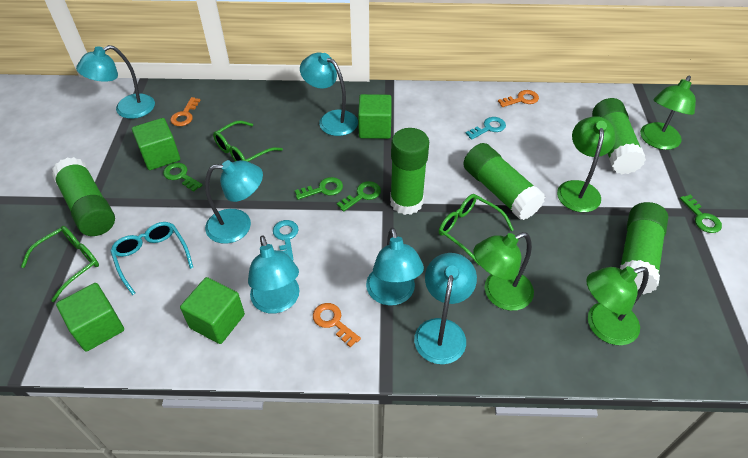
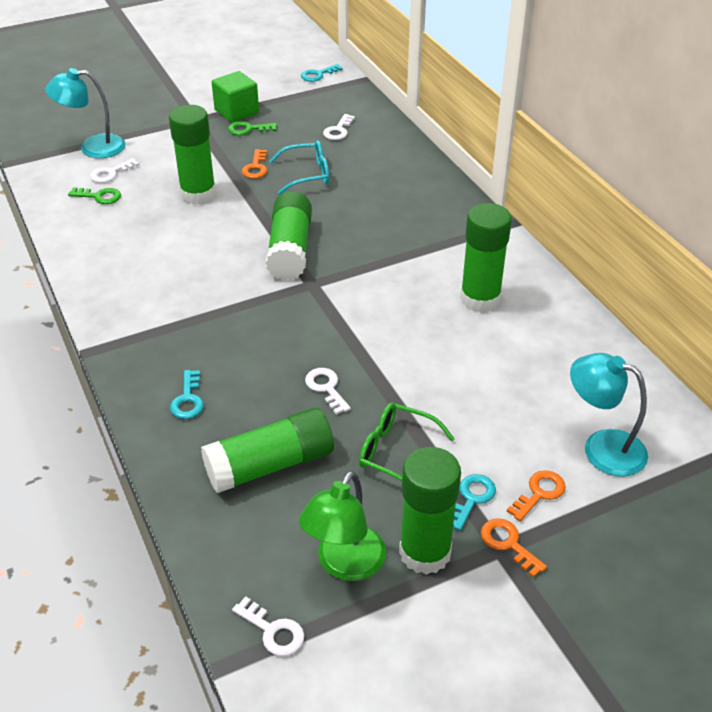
green cube: 4 -> 1
green glasses: 3 -> 1
green key: 4 -> 2
green lamp: 4 -> 1
turquoise key: 2 -> 3
turquoise lamp: 6 -> 2
white key: 0 -> 4

